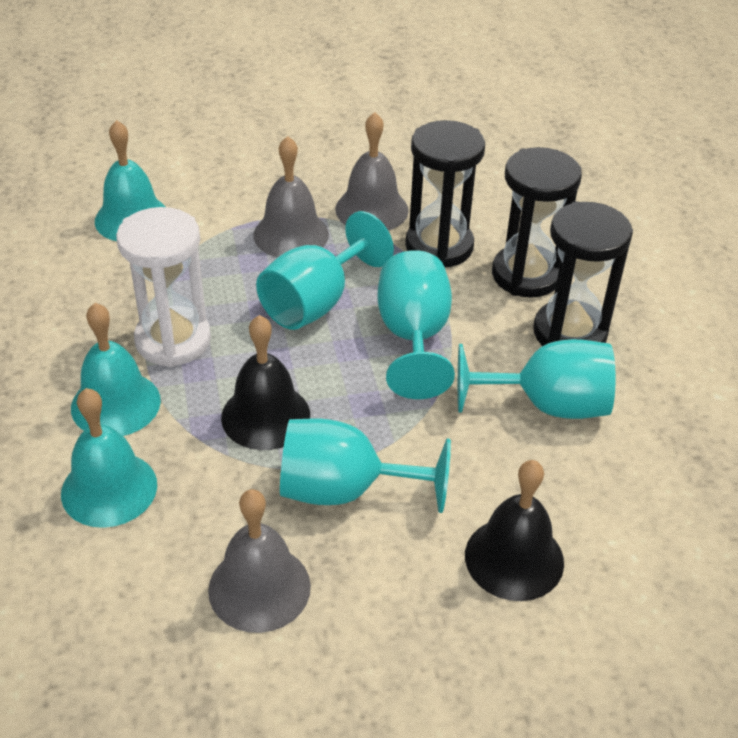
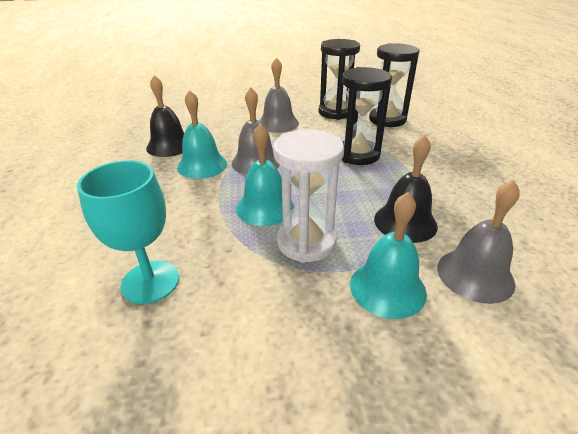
turquoise goblet: 4 -> 1

